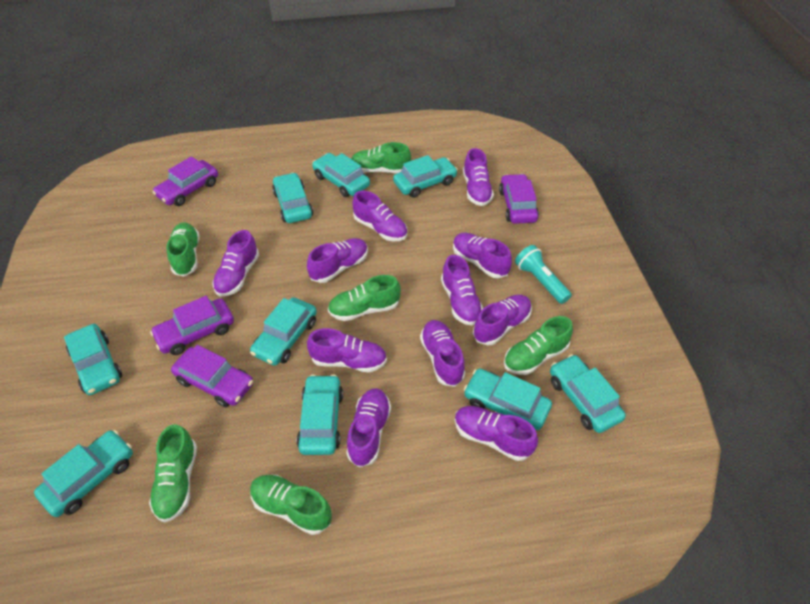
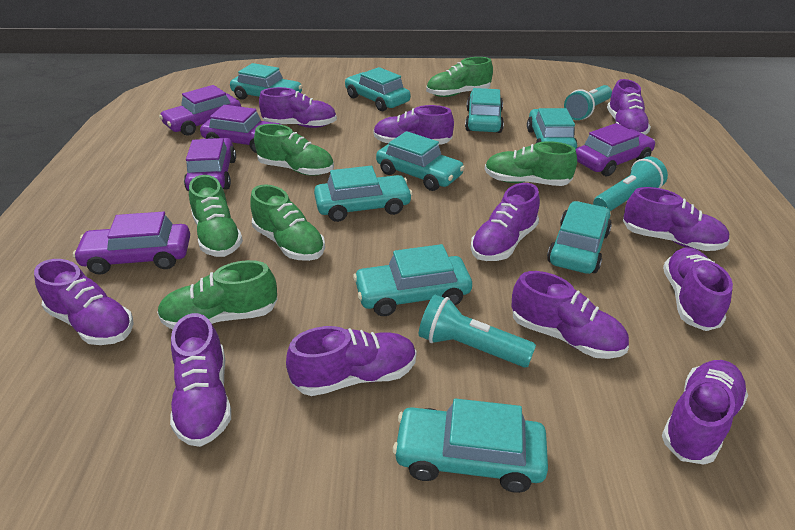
purple car: 4 -> 5
turquoise flashlight: 1 -> 3

